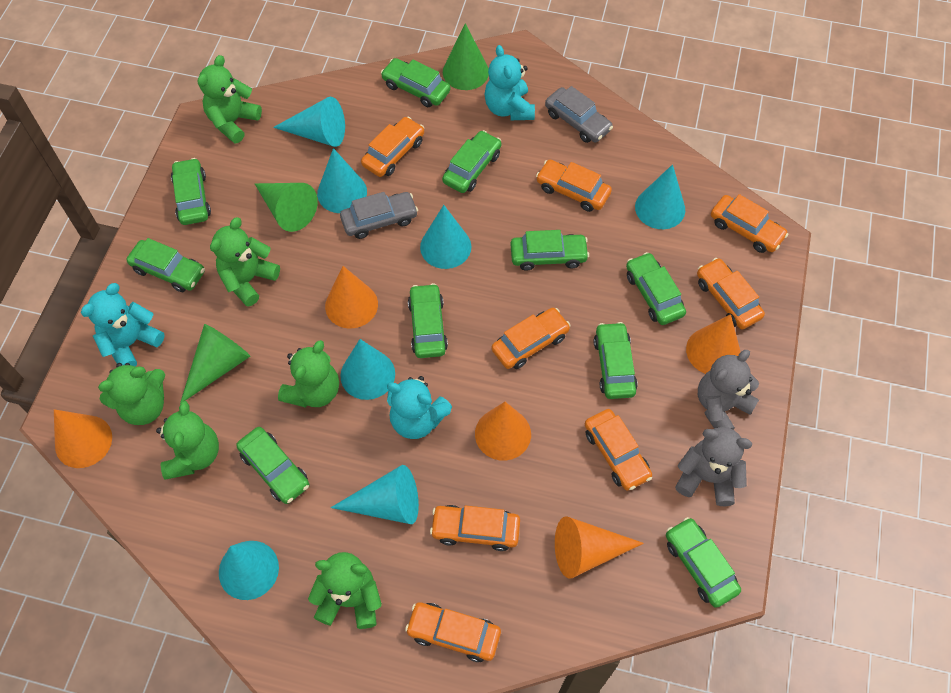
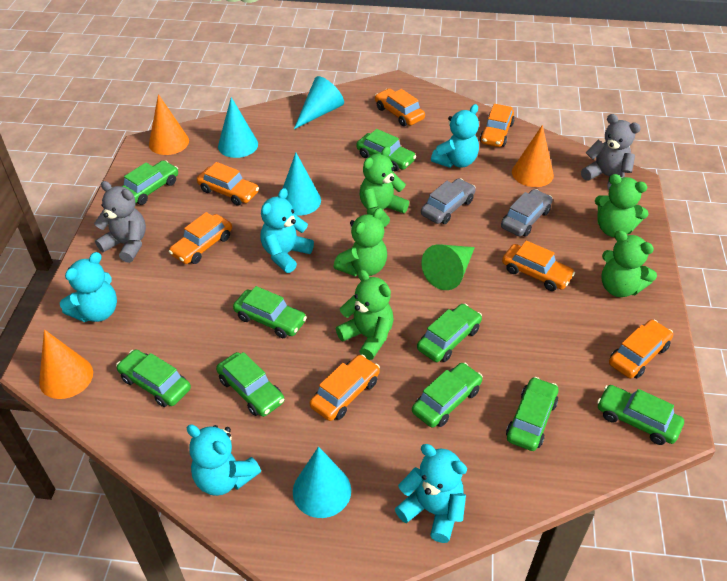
green car: 10 -> 9
green cone: 3 -> 1
green teddy bear: 6 -> 5
orange car: 8 -> 7
orange cone: 5 -> 3
turquoise cone: 7 -> 4
turquoise teddy bear: 3 -> 5

